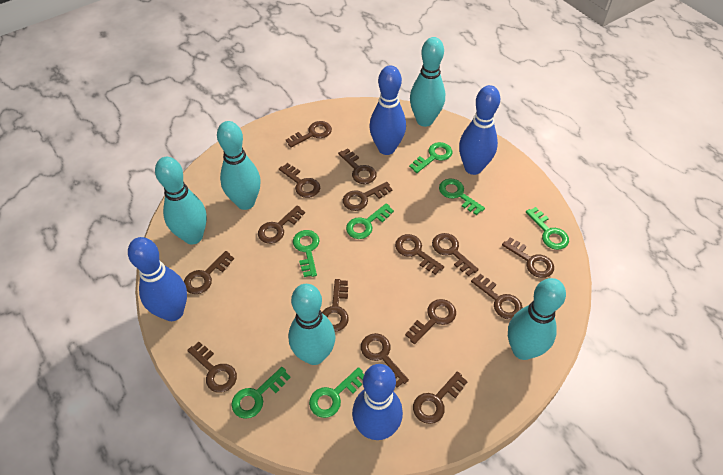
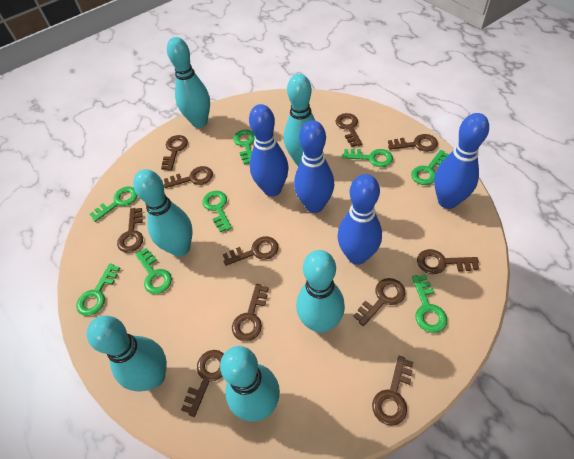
brown key: 15 -> 11
green key: 7 -> 8
turquoise bowling pin: 5 -> 6

